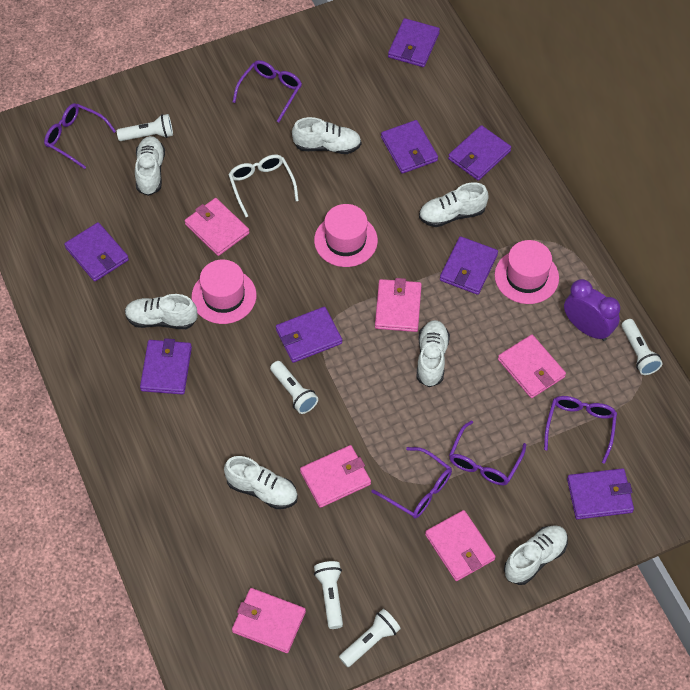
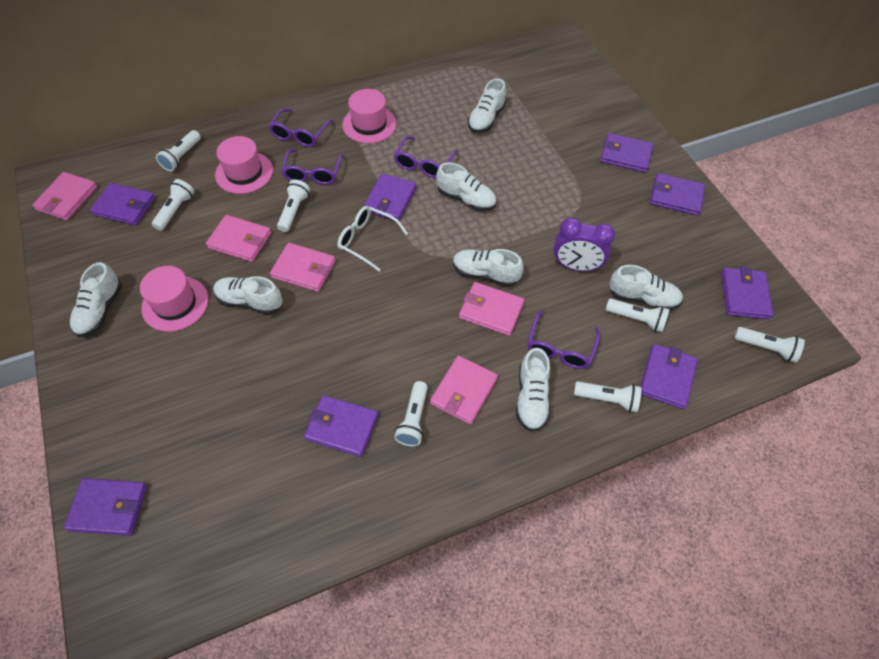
pink wallet: 6 -> 5
purple glasses: 5 -> 4
white flashlight: 5 -> 7

